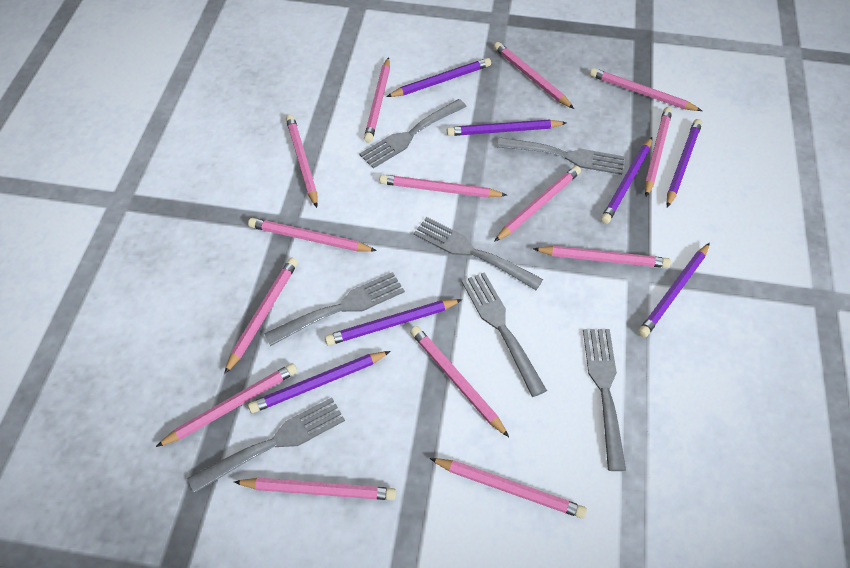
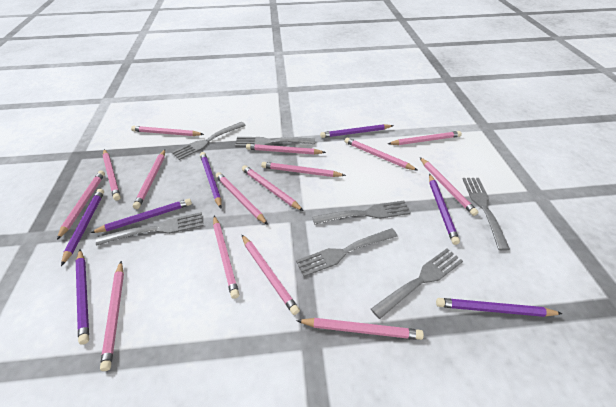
pink pencil: 14 -> 15

